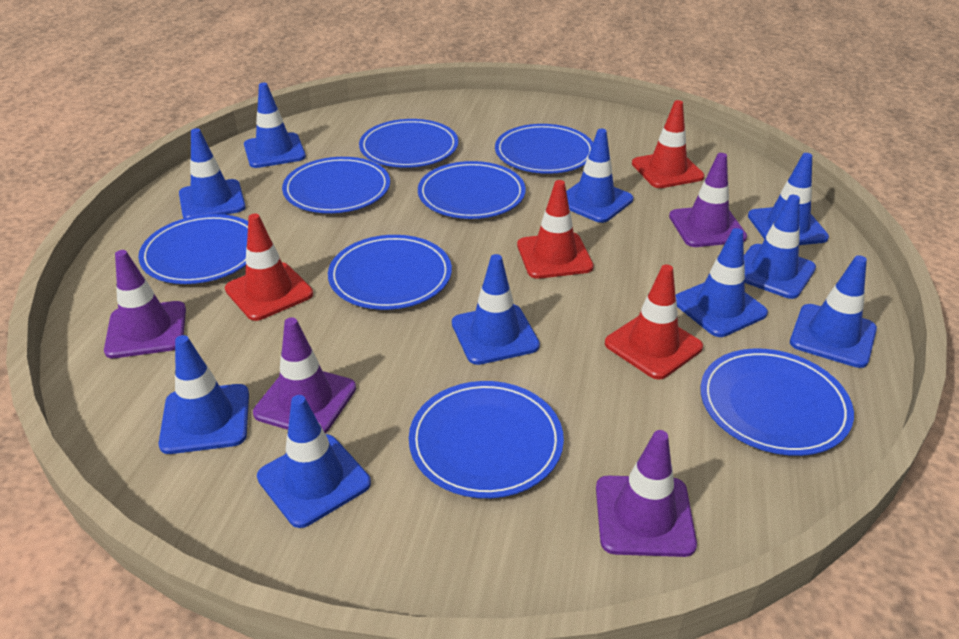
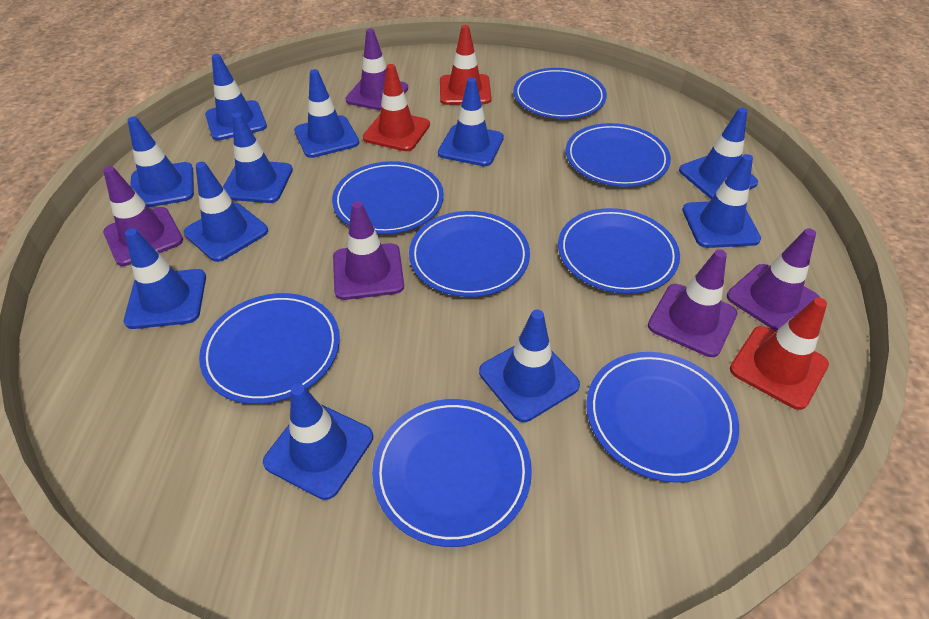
blue traffic cone: 10 -> 11
purple traffic cone: 4 -> 5
red traffic cone: 4 -> 3

